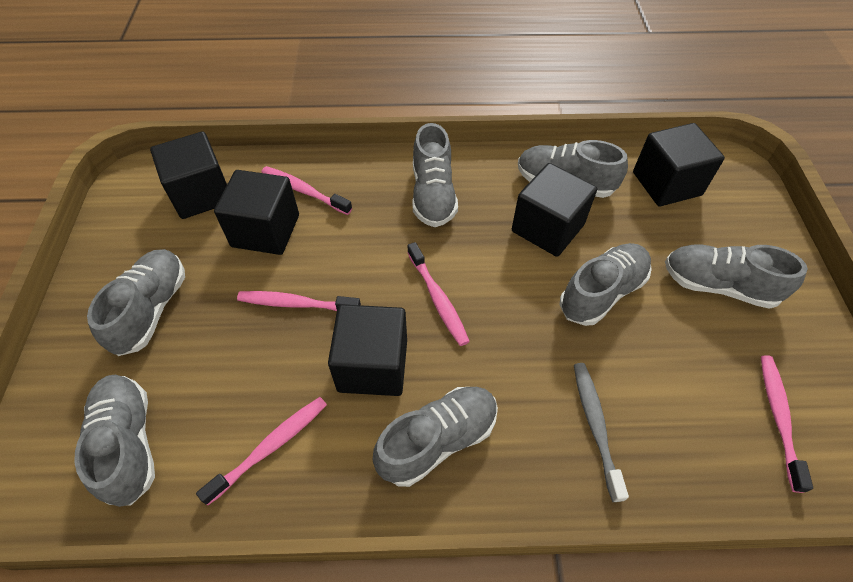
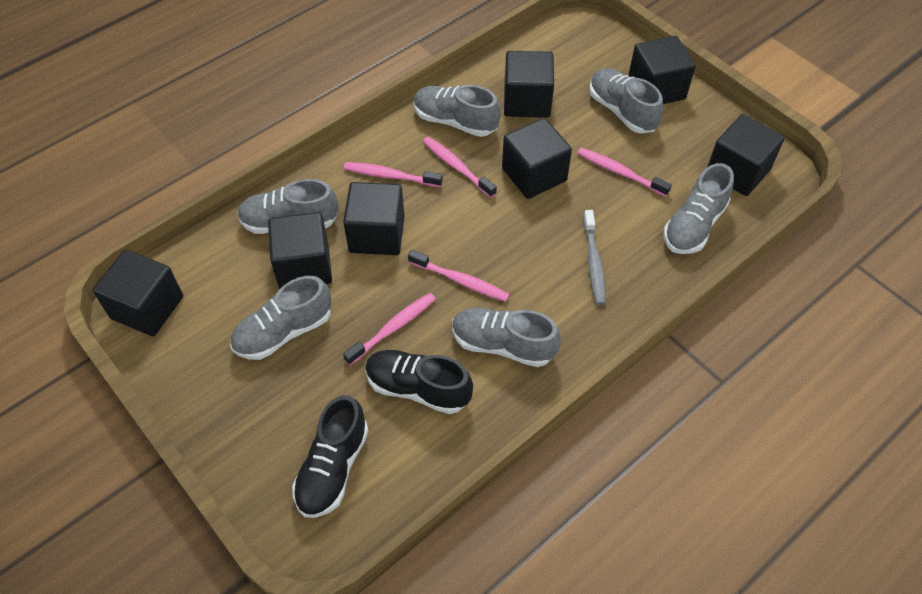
black cube: 5 -> 7
black shoe: 0 -> 2
grey shoe: 7 -> 6

